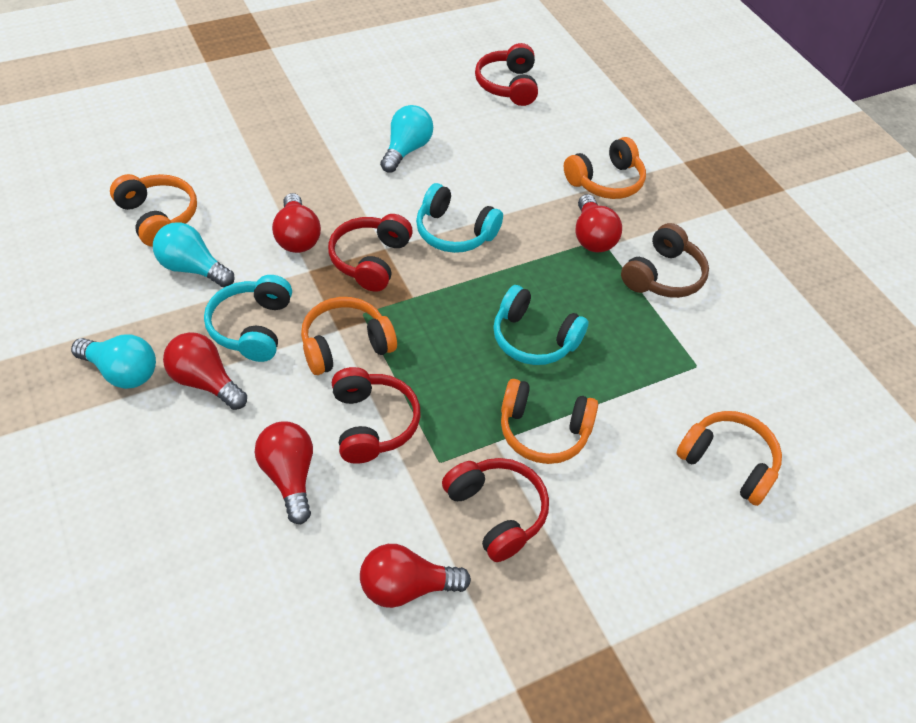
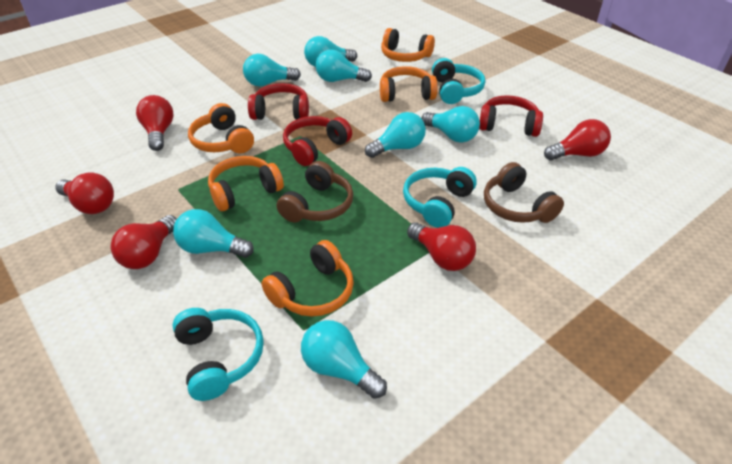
brown headphones: 1 -> 2
red headphones: 4 -> 3
turquoise light bulb: 3 -> 7

